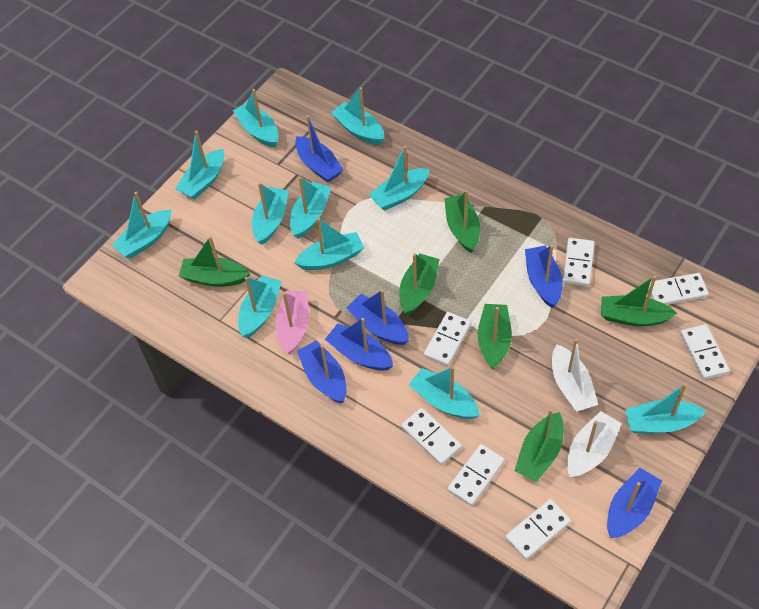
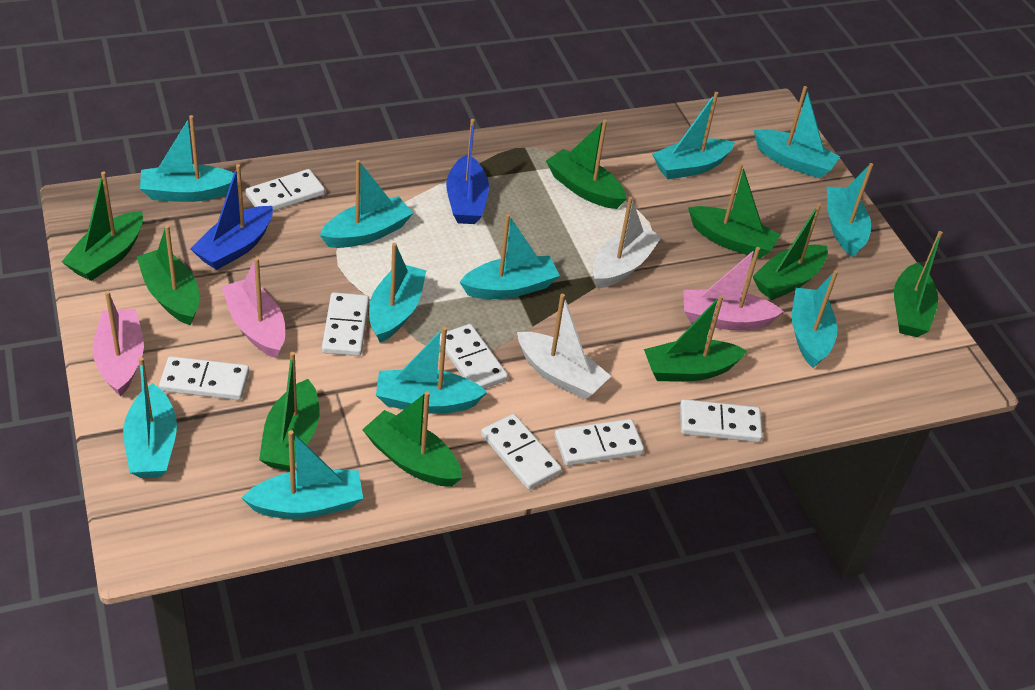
blue boat: 6 -> 2
green boat: 6 -> 9
pink boat: 1 -> 3

